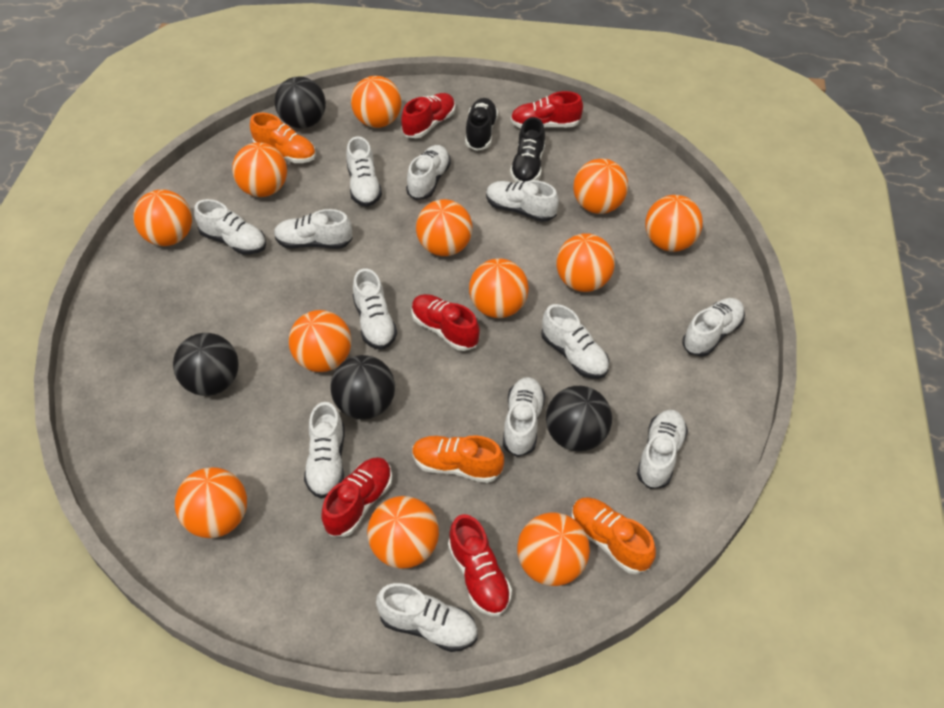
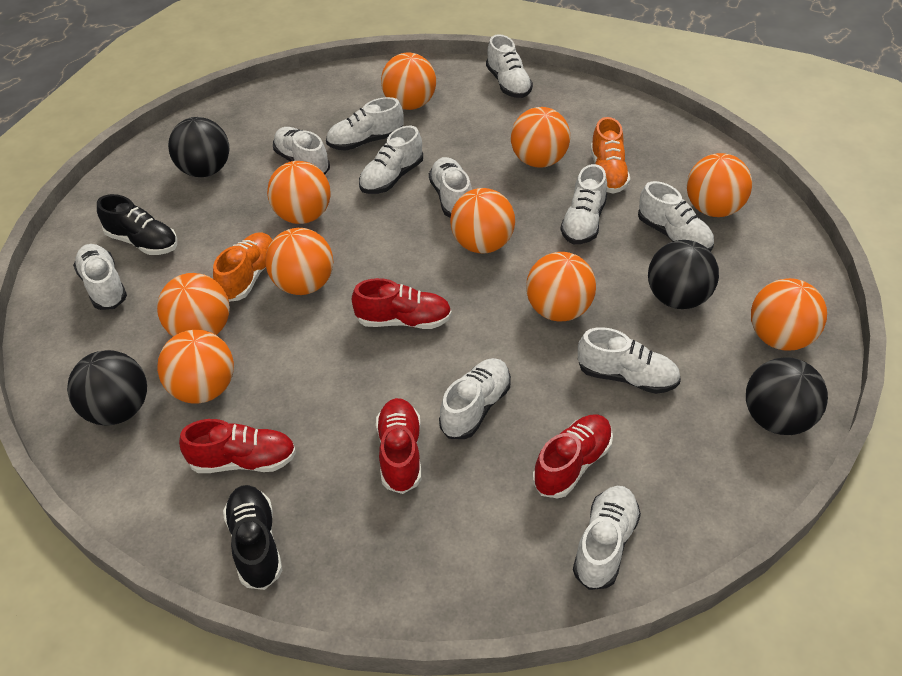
orange ball: 12 -> 10
orange shoe: 3 -> 2
red shoe: 5 -> 4
white shoe: 12 -> 11

